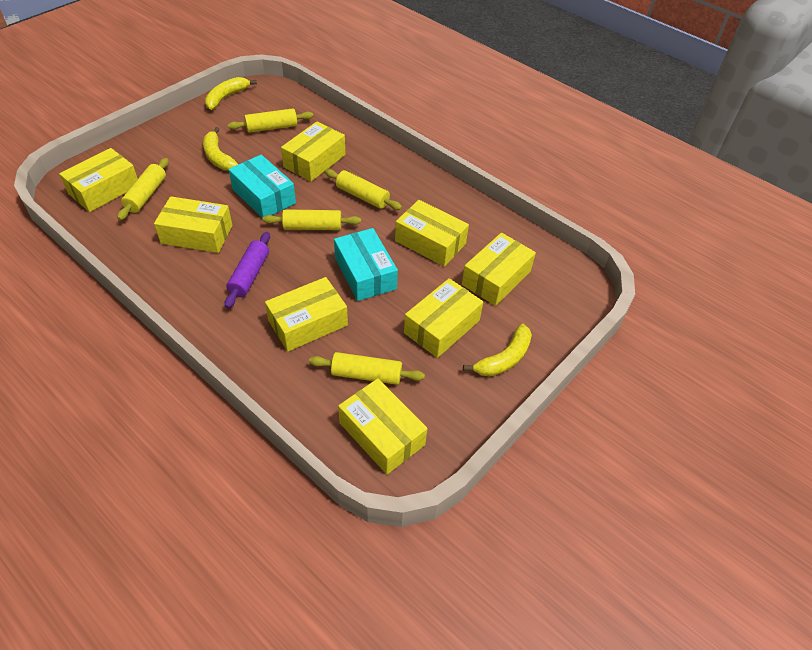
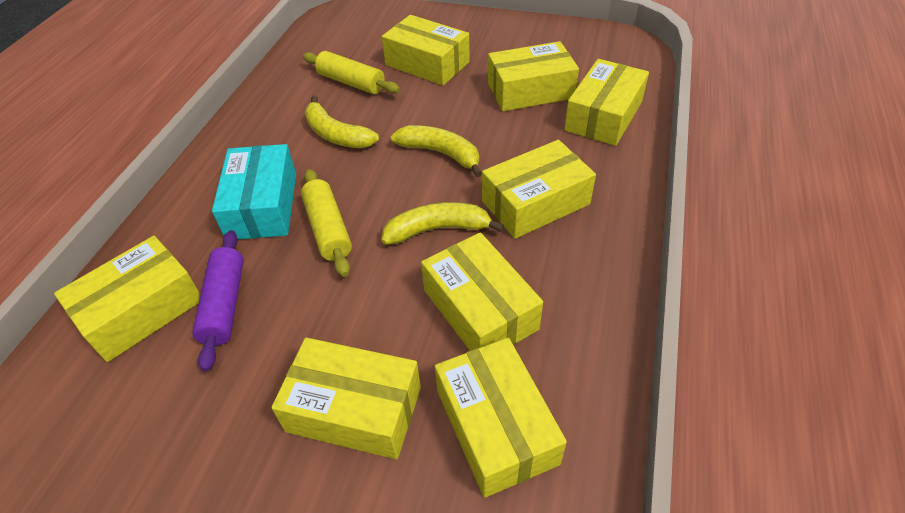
turquoise box: 2 -> 1
yellow rolling pin: 5 -> 2

